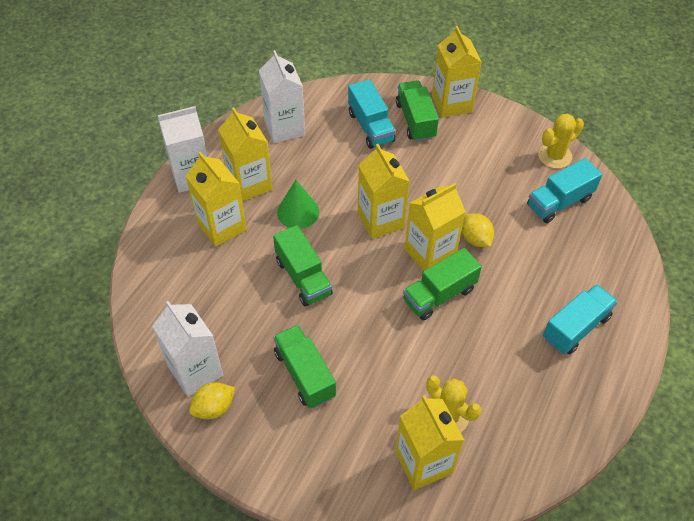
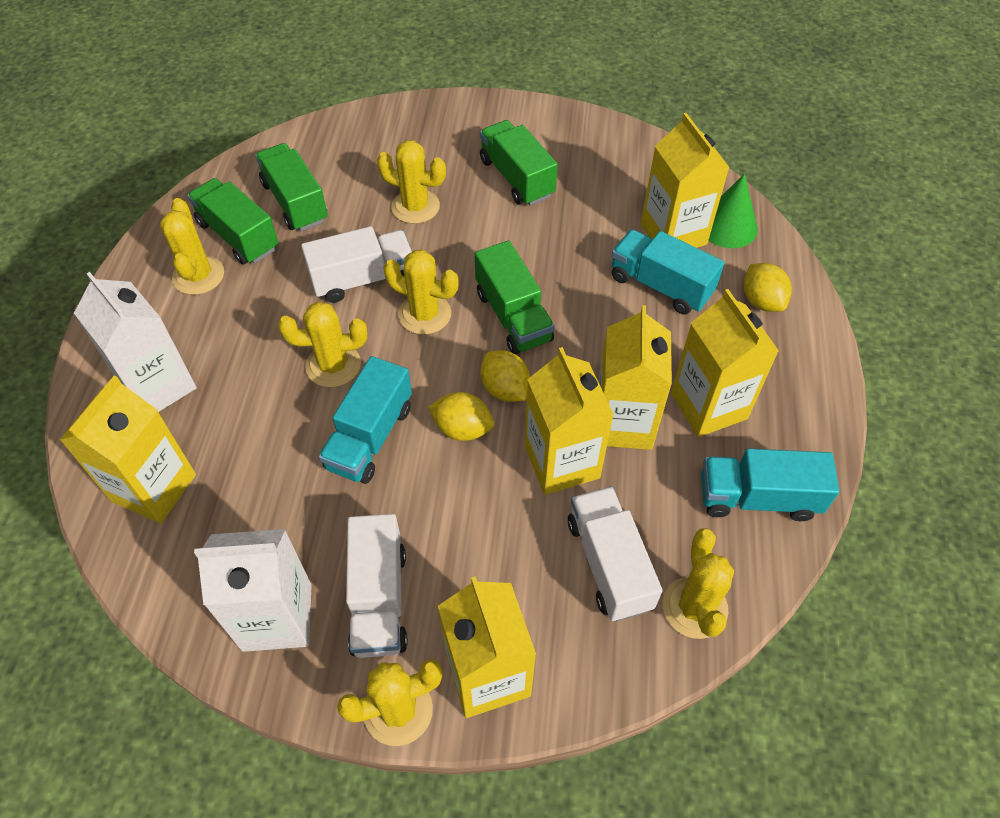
white carton: 3 -> 2
white truck: 0 -> 3
yellow cactus: 2 -> 6
yellow lemon: 2 -> 3

